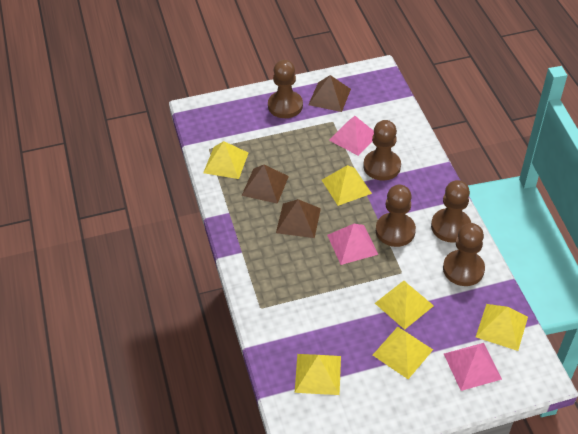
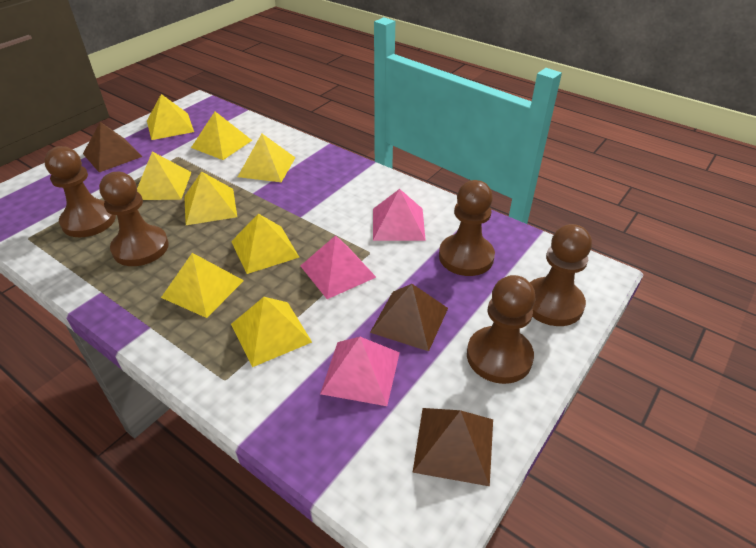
yellow pyramid: 6 -> 8

